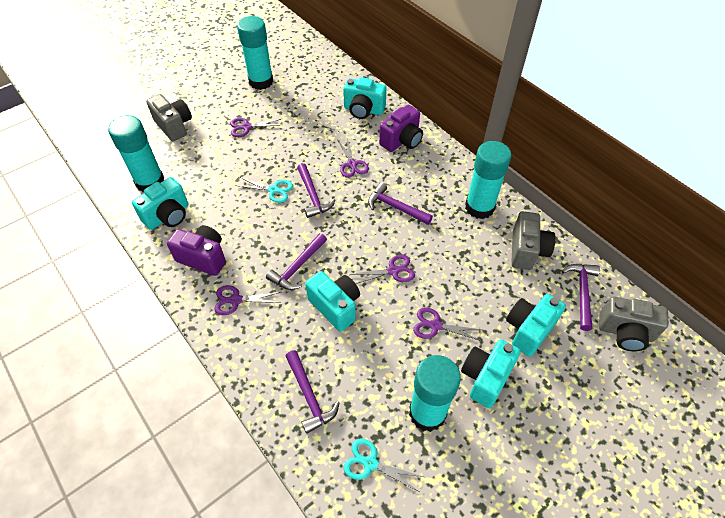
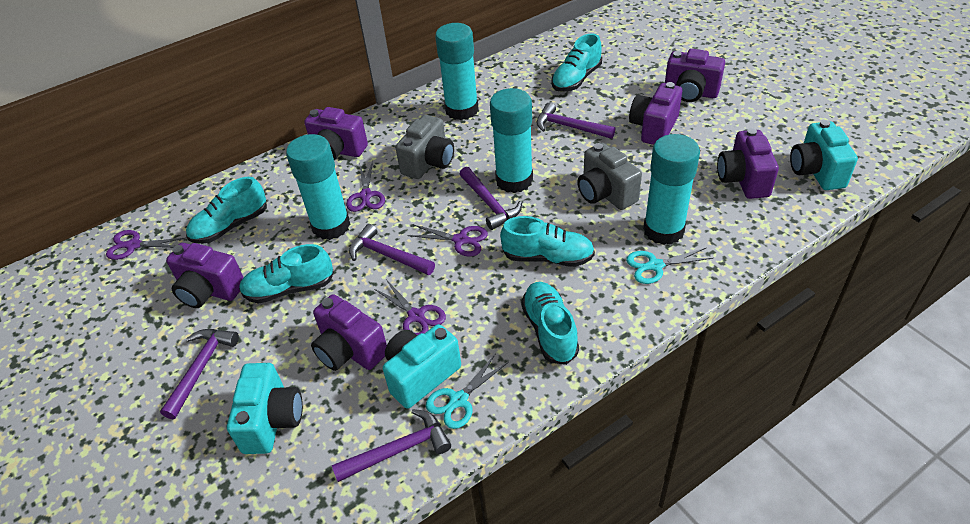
grey camera: 3 -> 2
purple camera: 2 -> 6
purple scissors: 5 -> 4
turquoise camera: 5 -> 3
turquoise shoe: 0 -> 5

